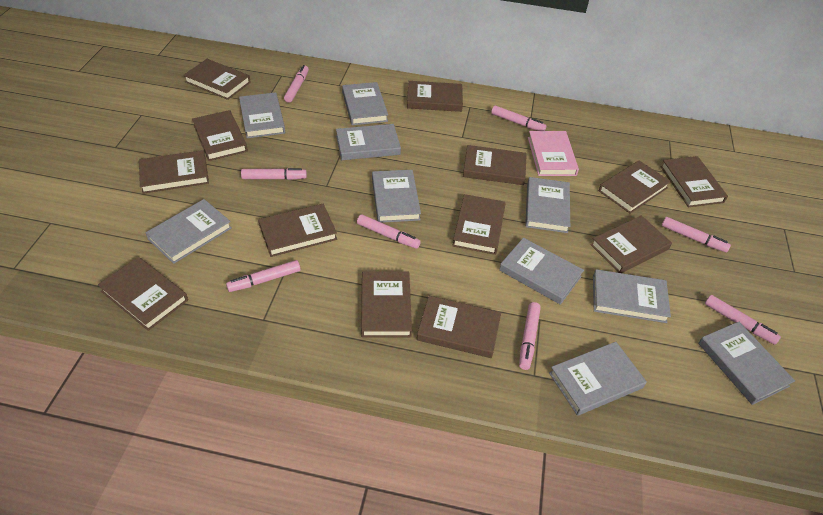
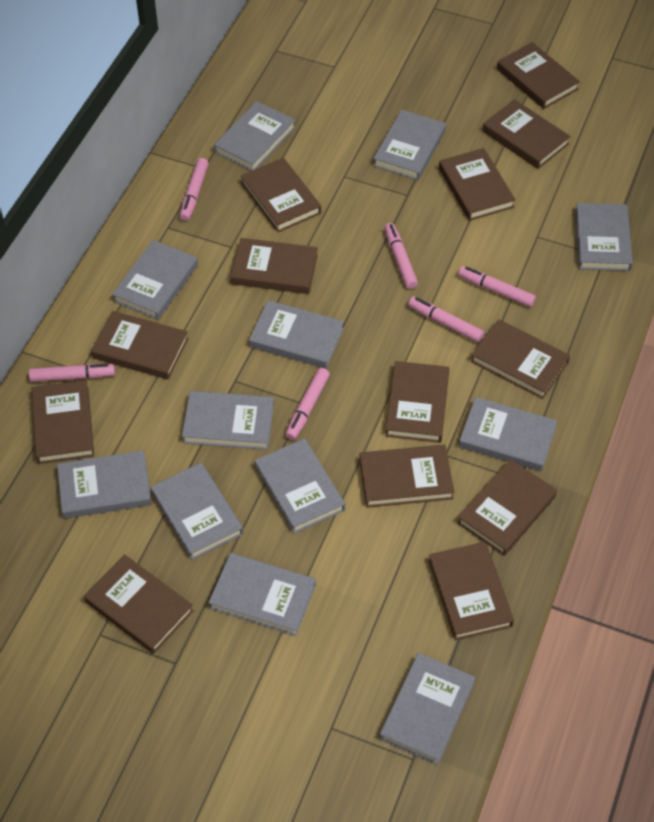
grey book: 10 -> 12
pink book: 1 -> 0
pink marker: 8 -> 6

